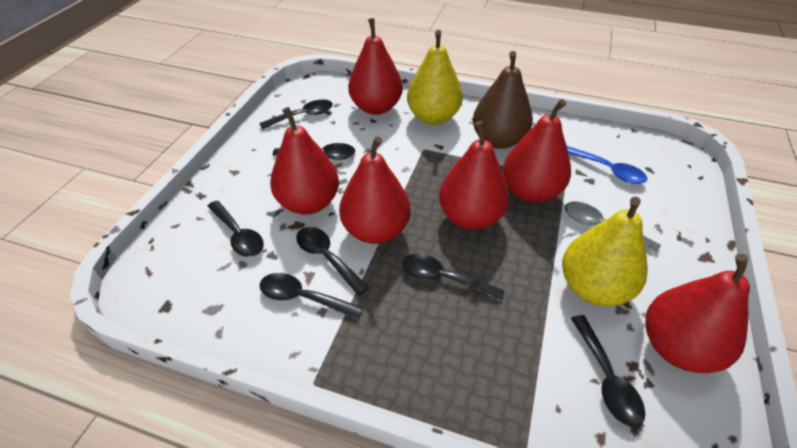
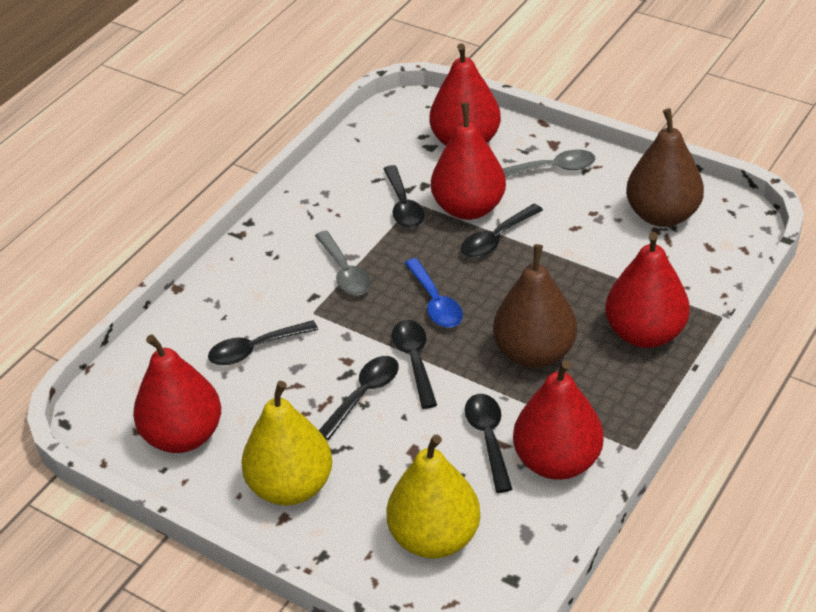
black spoon: 7 -> 6
brown pear: 1 -> 2
grey spoon: 1 -> 2
red pear: 6 -> 5

